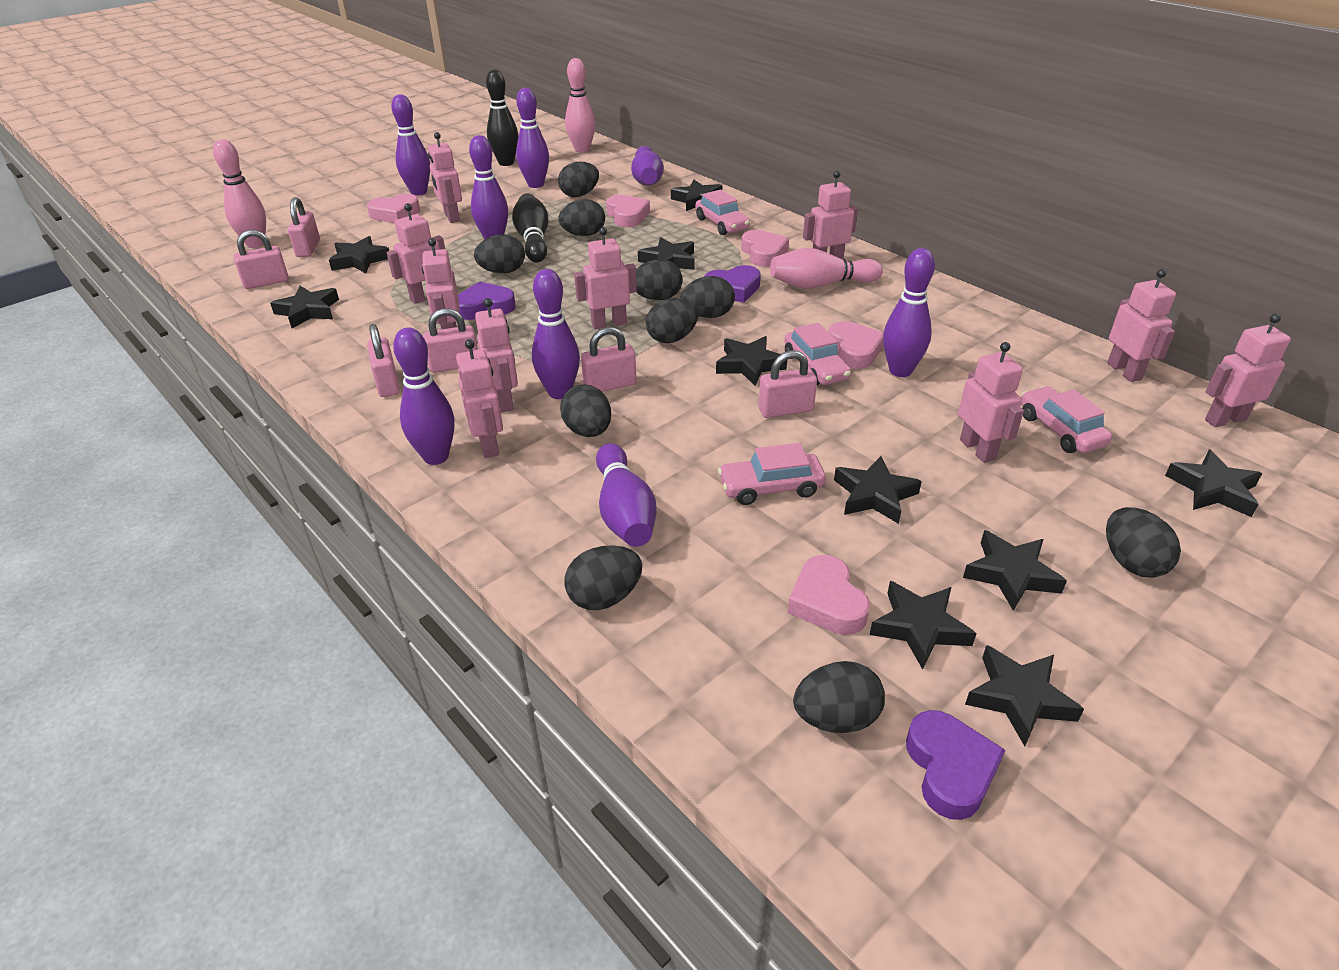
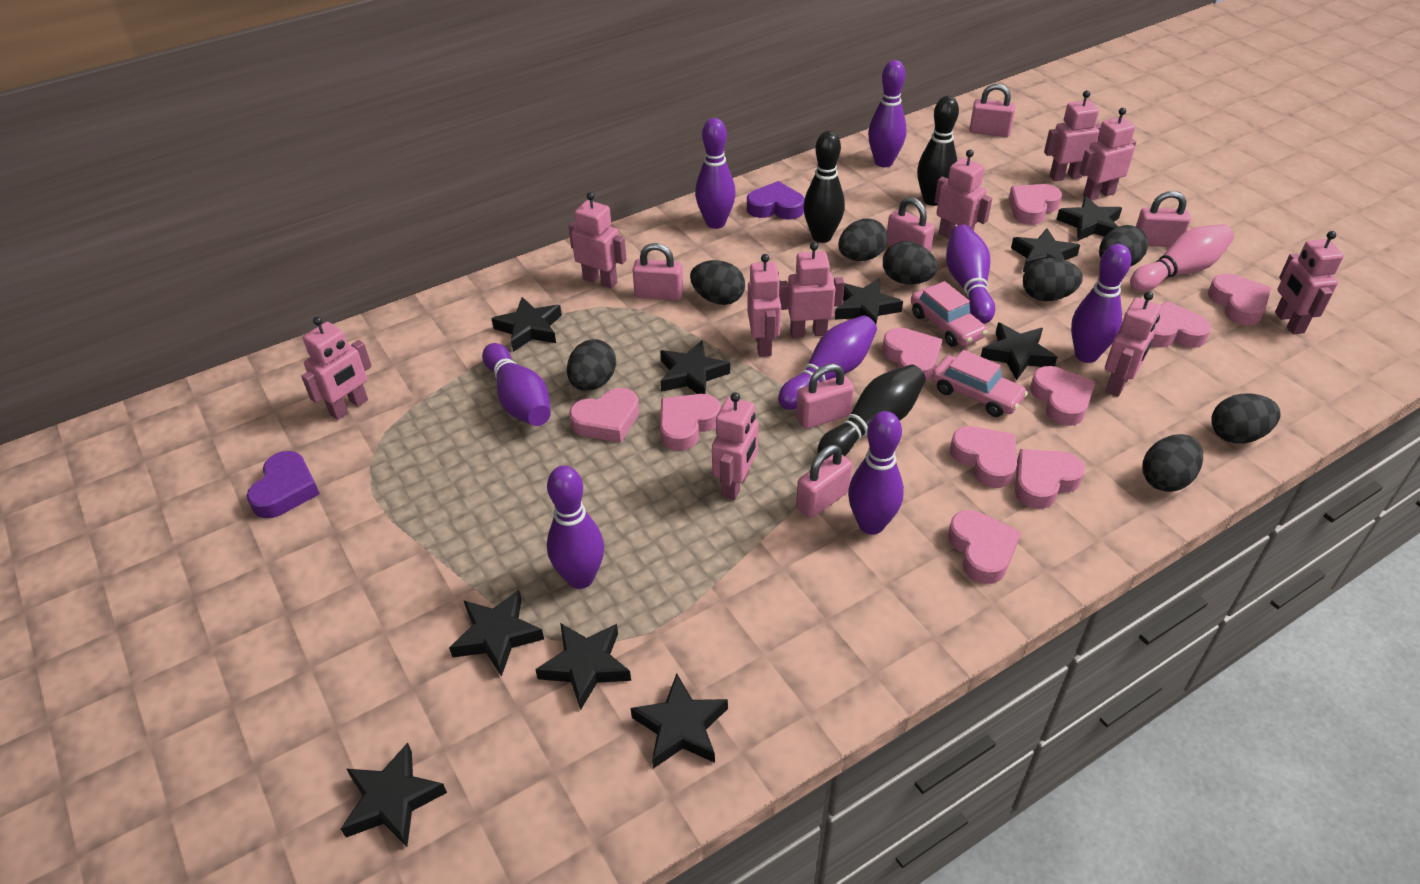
black bowling pin: 2 -> 3
black egg: 10 -> 8
pink bowling pin: 3 -> 1
pink car: 4 -> 2
pink heart: 5 -> 10
purple heart: 3 -> 2

